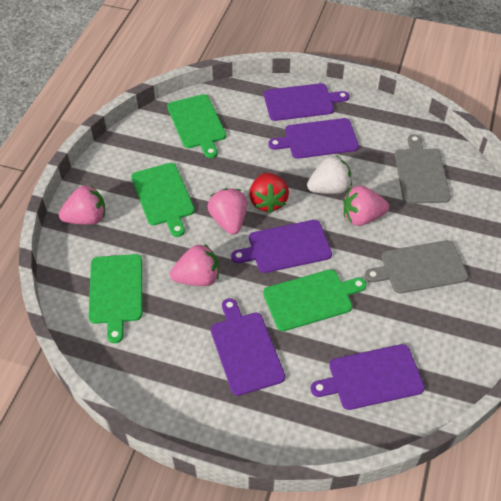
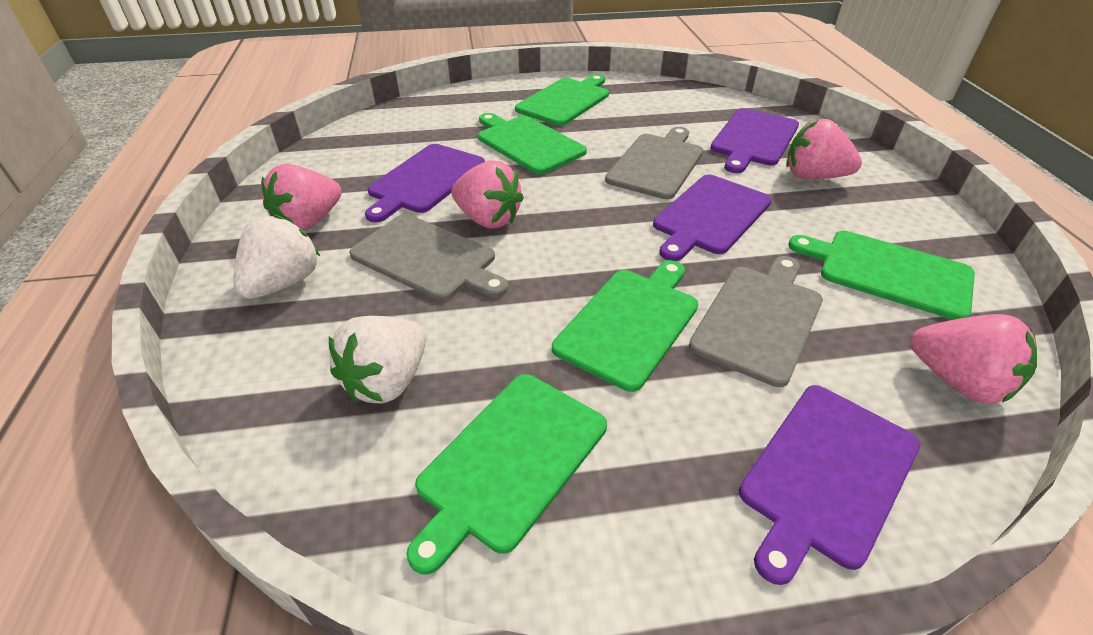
green cutting board: 4 -> 5
grey cutting board: 2 -> 3
purple cutting board: 5 -> 4
red strawberry: 1 -> 0
white strawberry: 1 -> 2

